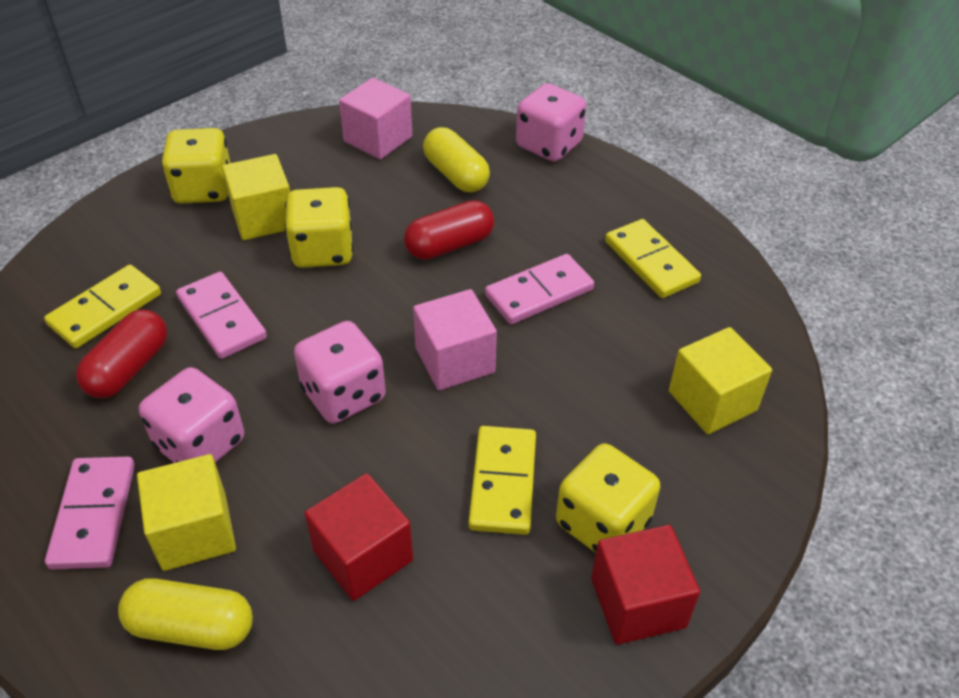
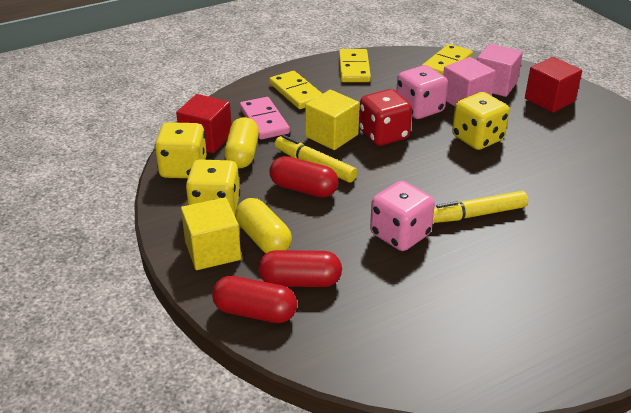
pink dice: 3 -> 2
pink domino: 3 -> 1
red capsule: 2 -> 3
red dice: 0 -> 1
yellow cube: 3 -> 2
yellow marker: 0 -> 2

